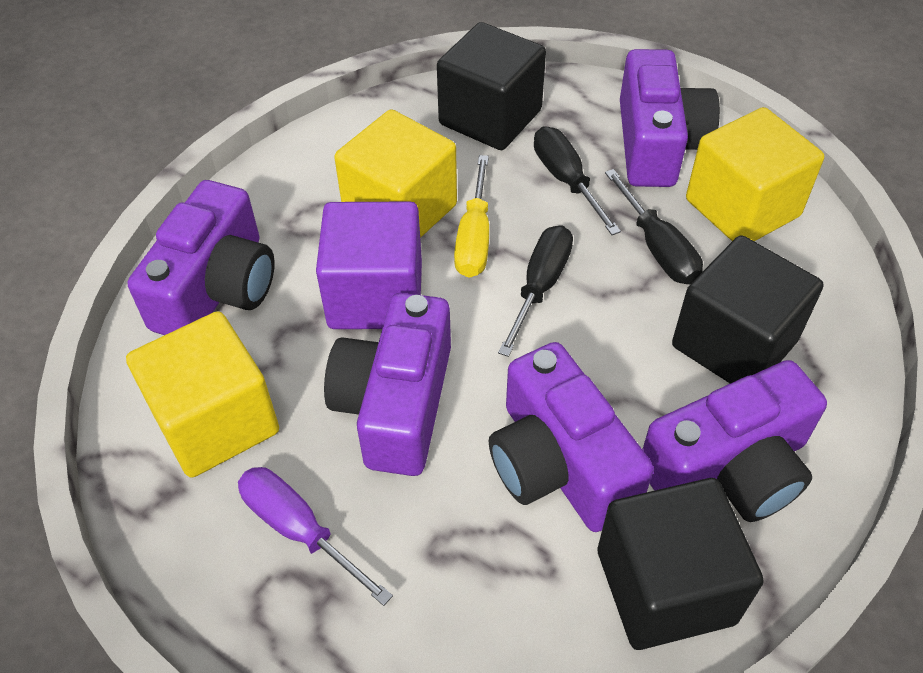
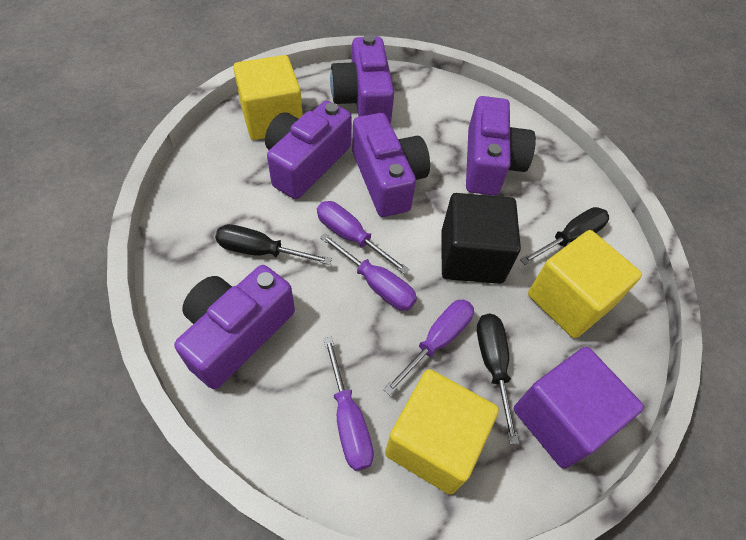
black cube: 3 -> 1
purple screwdriver: 1 -> 4
yellow screwdriver: 1 -> 0

